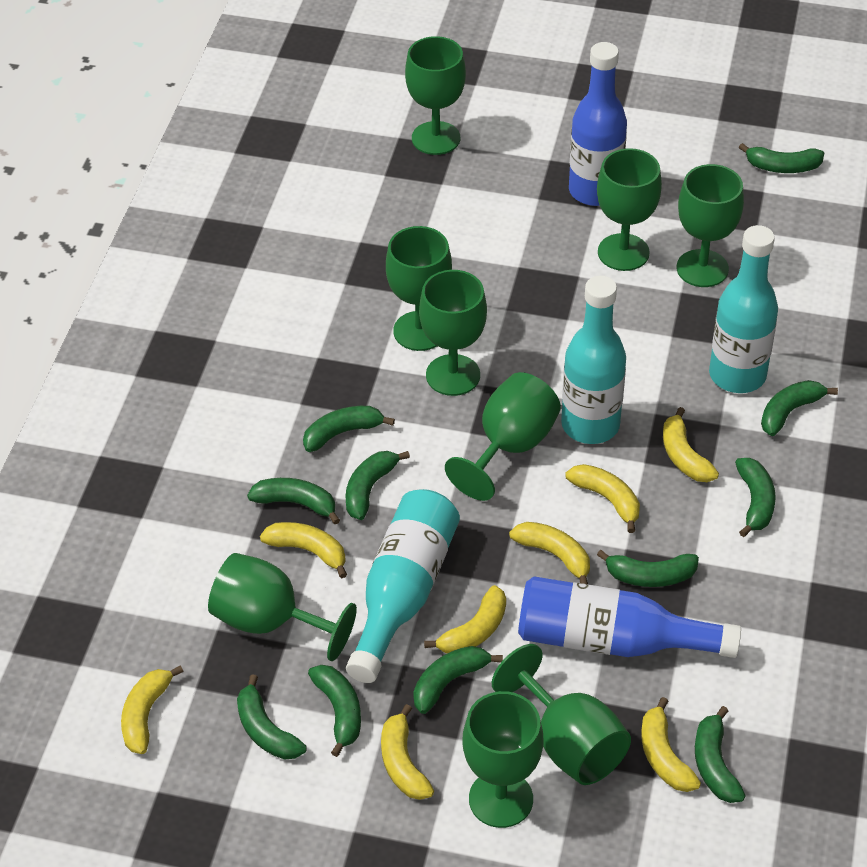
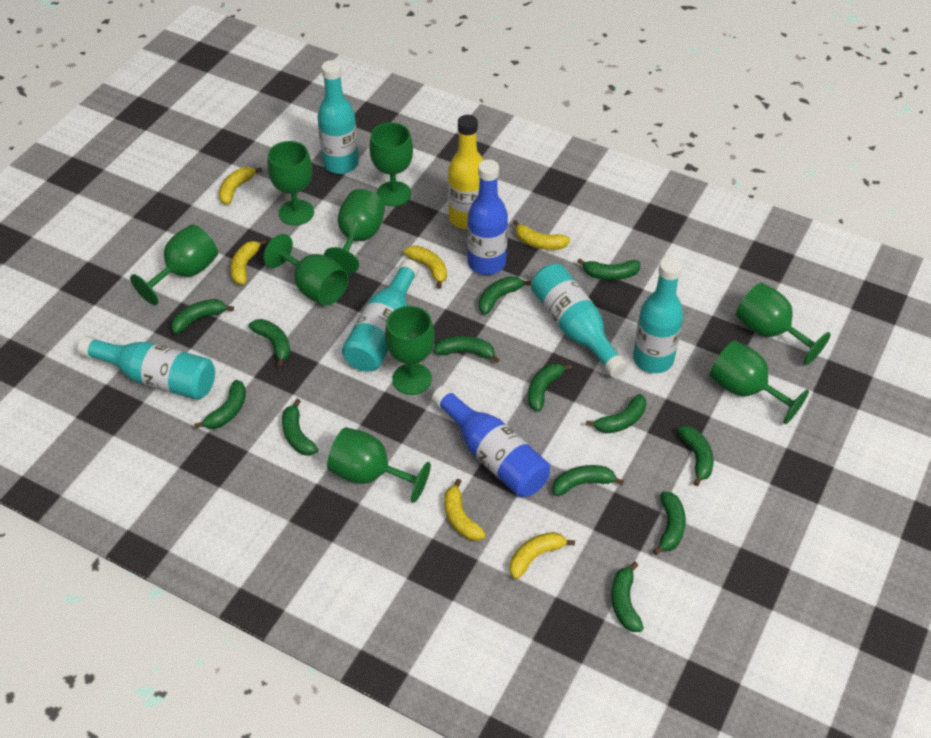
green banana: 11 -> 13
turquoise bottle: 3 -> 5
yellow banana: 8 -> 6
yellow bottle: 0 -> 1

